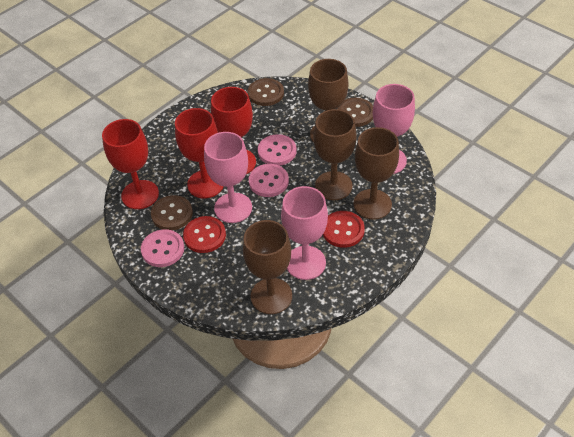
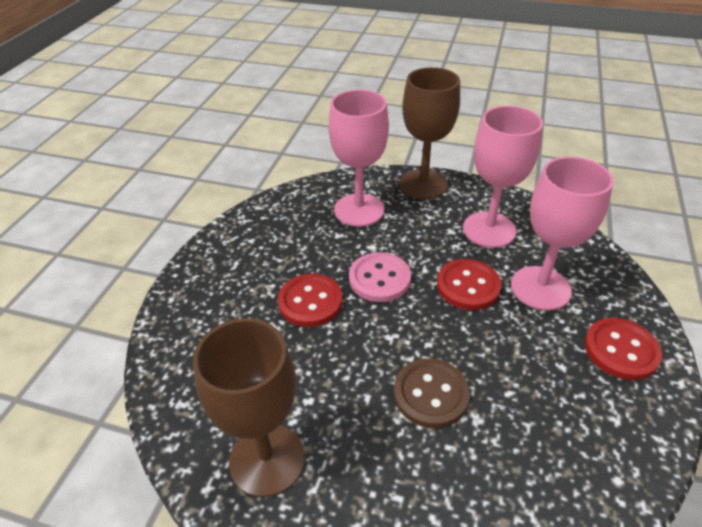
brown button: 3 -> 1
brown goblet: 4 -> 2
pink button: 3 -> 1
red button: 2 -> 3
red goblet: 3 -> 0

